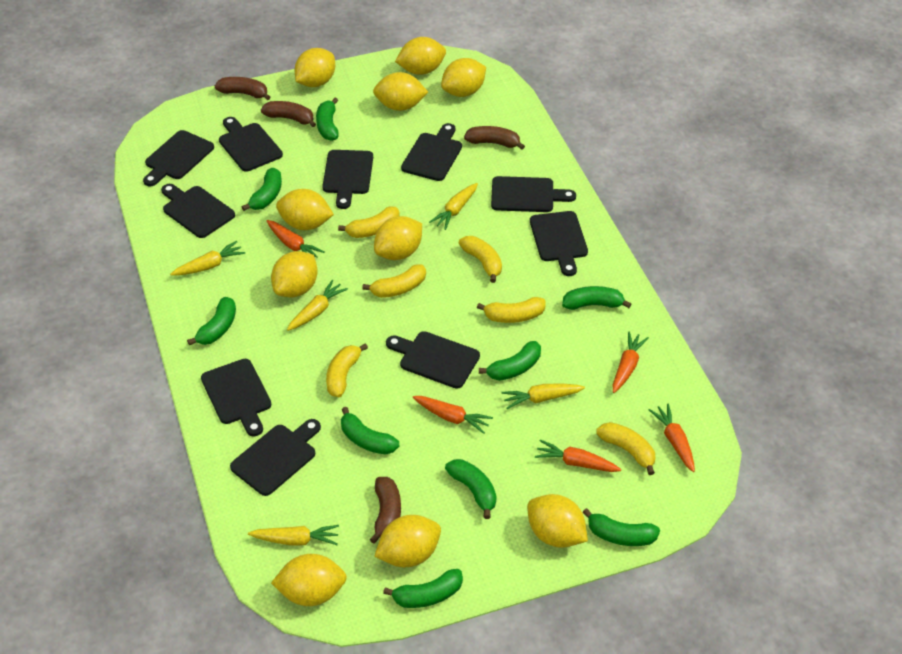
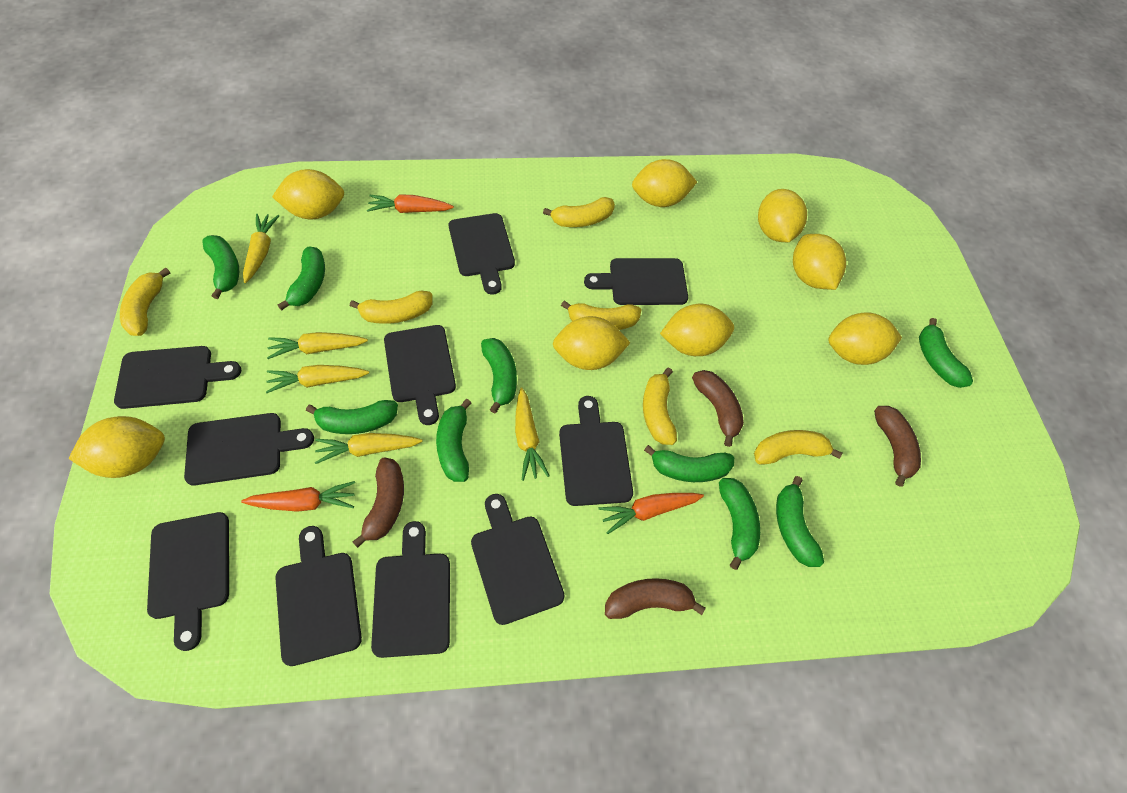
orange carrot: 5 -> 3
yellow lemon: 10 -> 8

